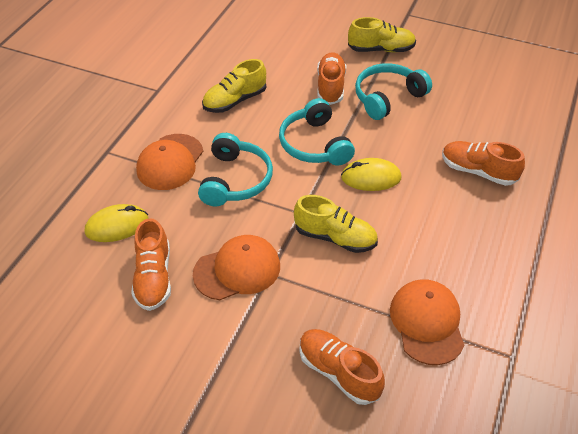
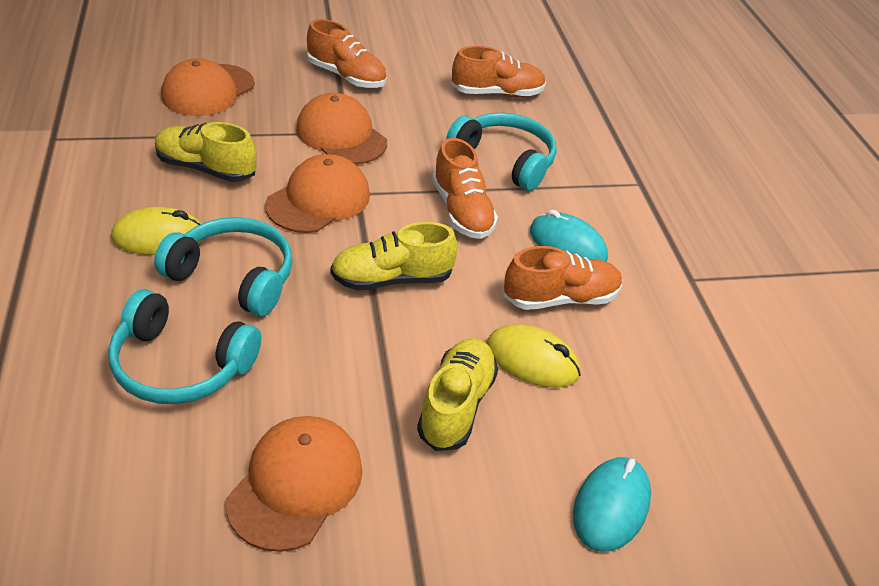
orange cap: 3 -> 4
turquoise mouse: 0 -> 2

